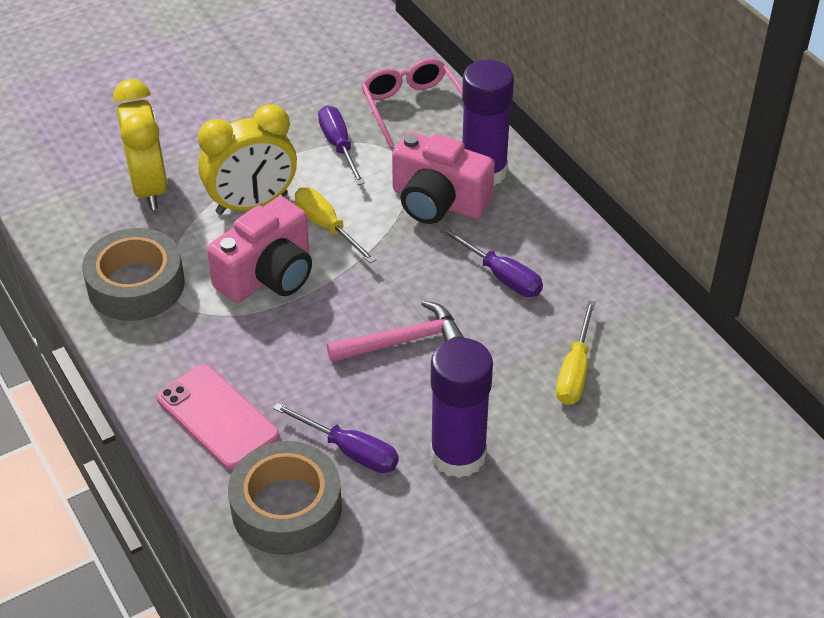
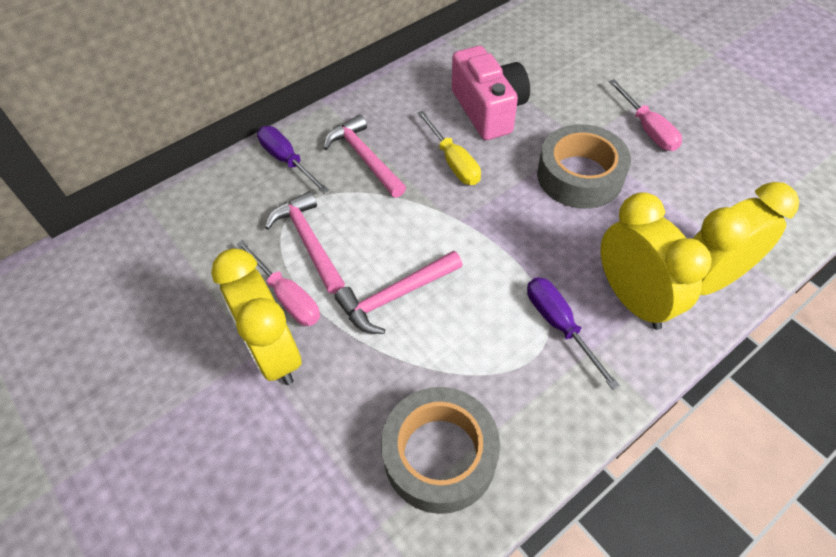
pink camera: 2 -> 1
pink glasses: 1 -> 0
pink hammer: 1 -> 3
pink phone: 1 -> 0
pink screwdriver: 0 -> 2
purple glue stick: 2 -> 0
purple screwdriver: 3 -> 2
yellow clock: 2 -> 3
yellow screwdriver: 2 -> 1

